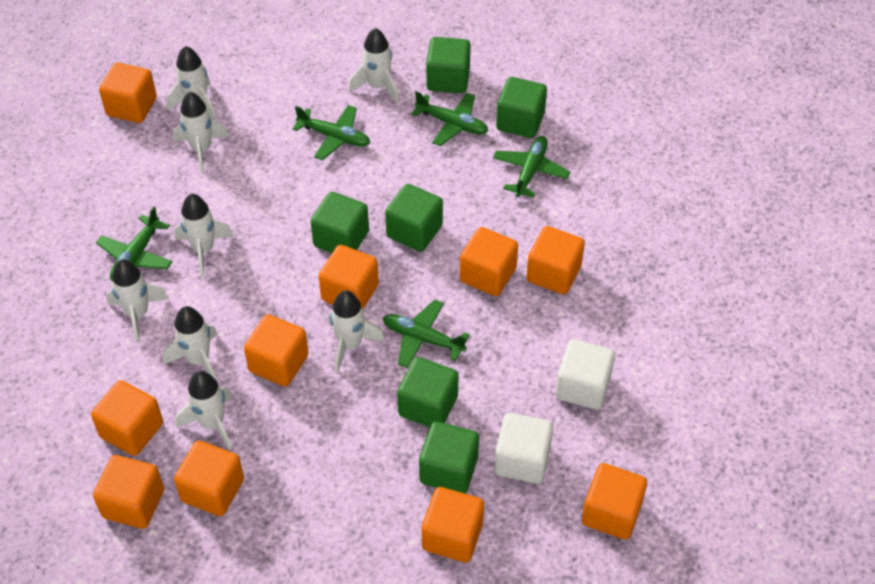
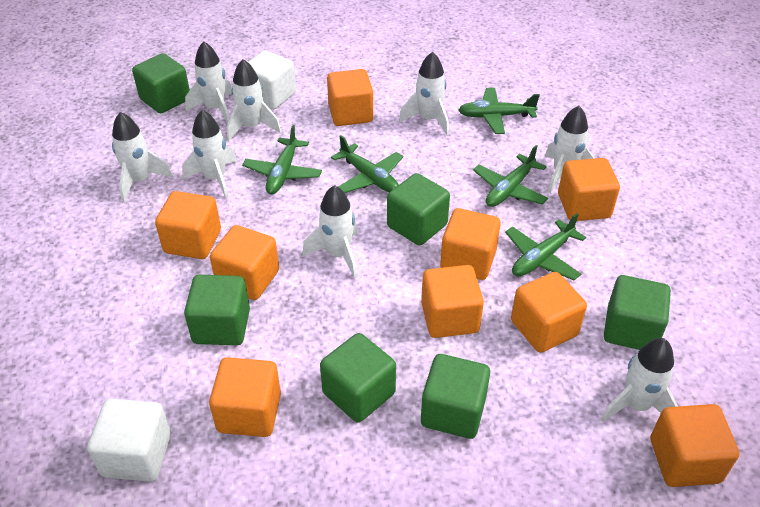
orange cube: 10 -> 9

